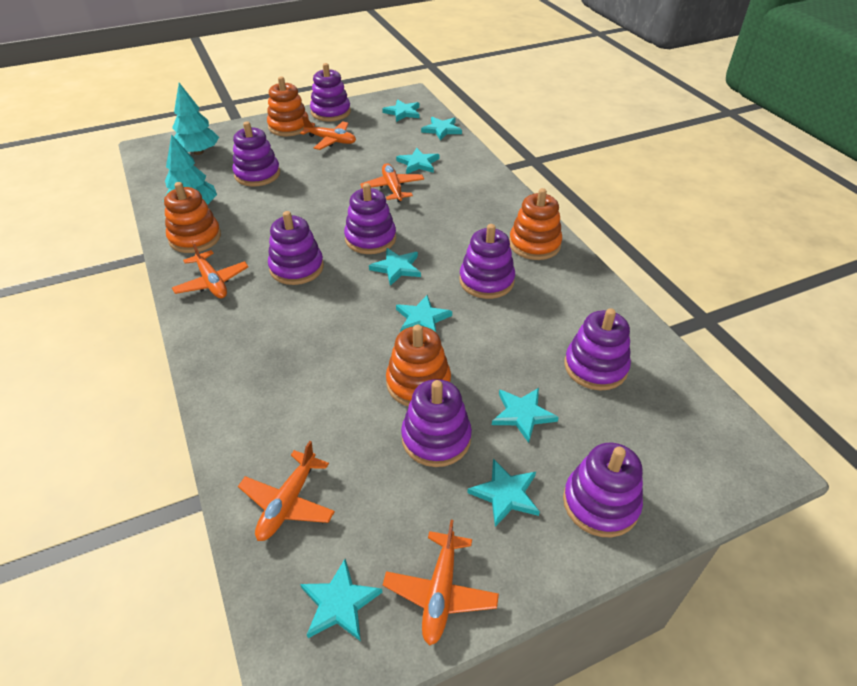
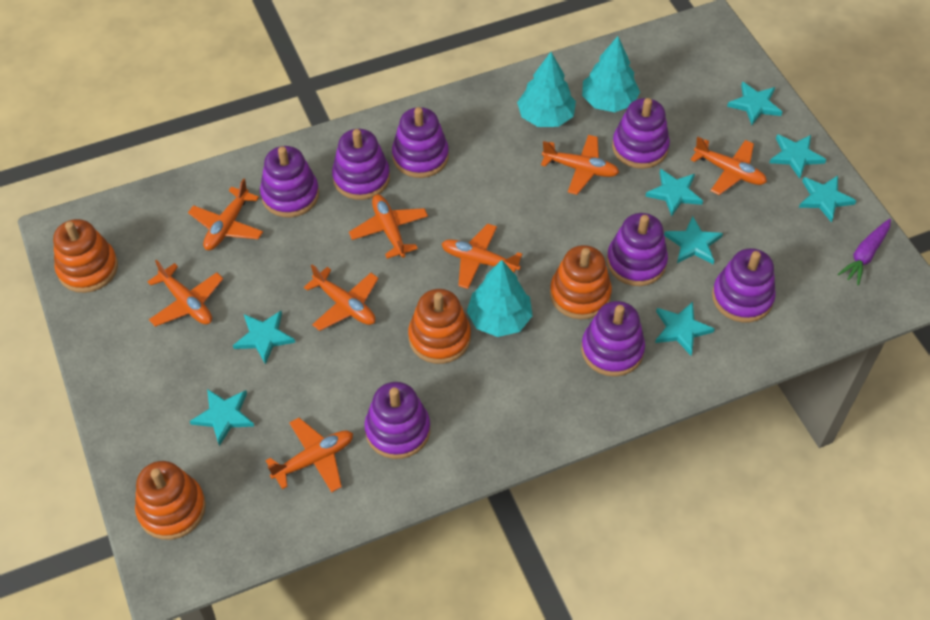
orange plane: 5 -> 8
purple carrot: 0 -> 1
turquoise tree: 2 -> 3

